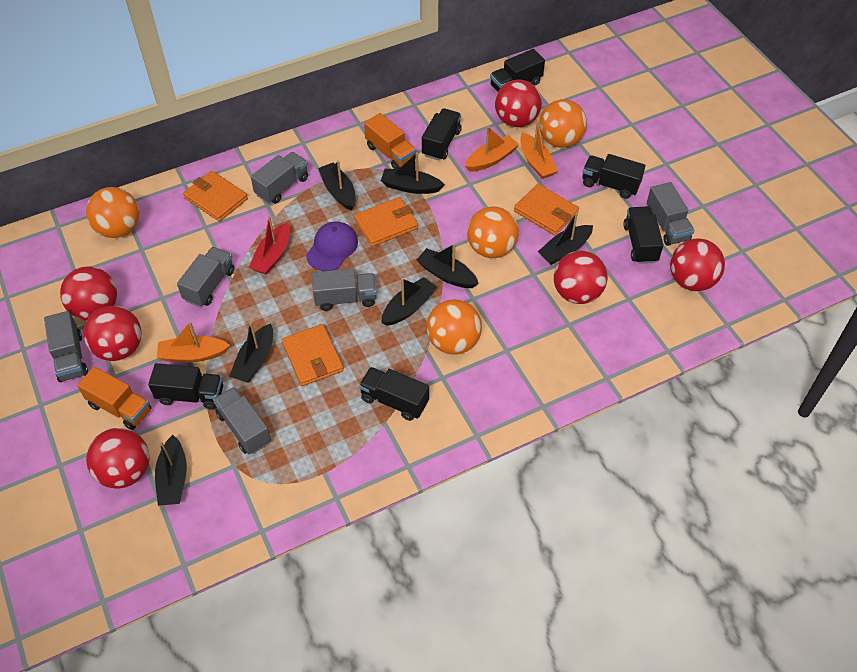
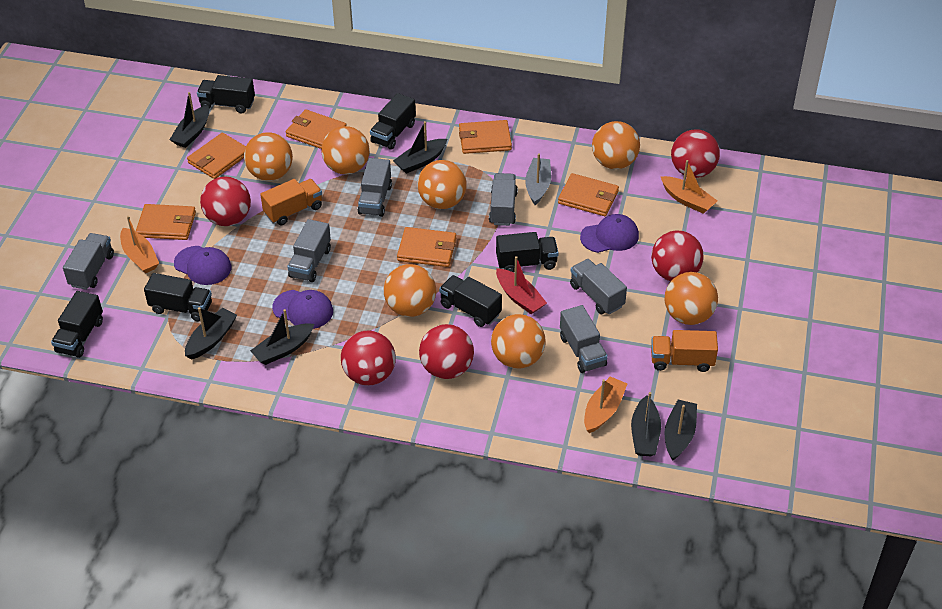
black boat: 7 -> 6
grey boat: 0 -> 1
orange ball: 4 -> 7
orange wallet: 4 -> 6
purple cap: 1 -> 3
red ball: 6 -> 5

